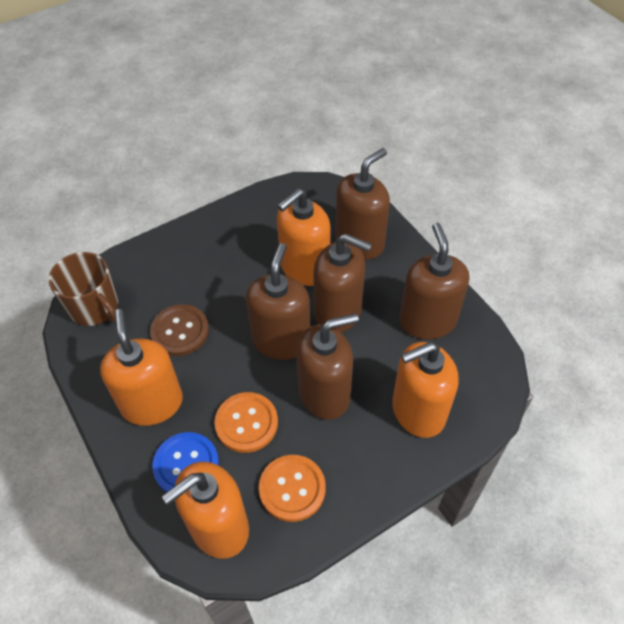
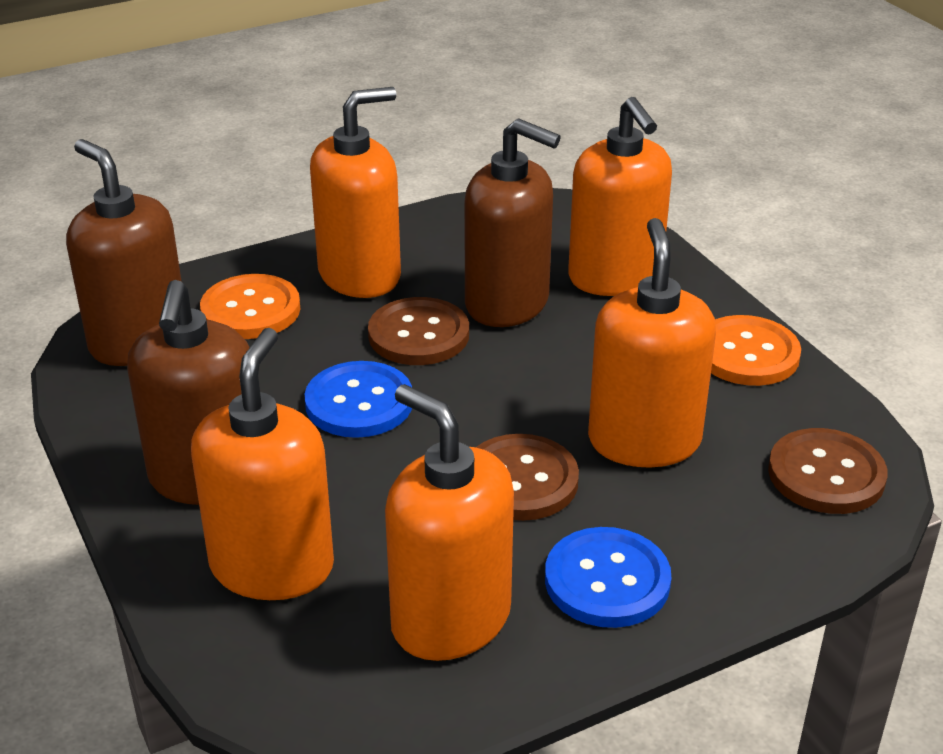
blue button: 1 -> 2
brown button: 1 -> 3
brown mug: 1 -> 0
brown soap dispenser: 5 -> 3
orange soap dispenser: 4 -> 5

